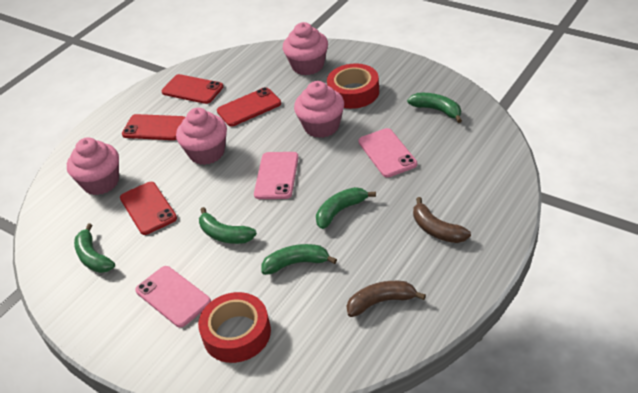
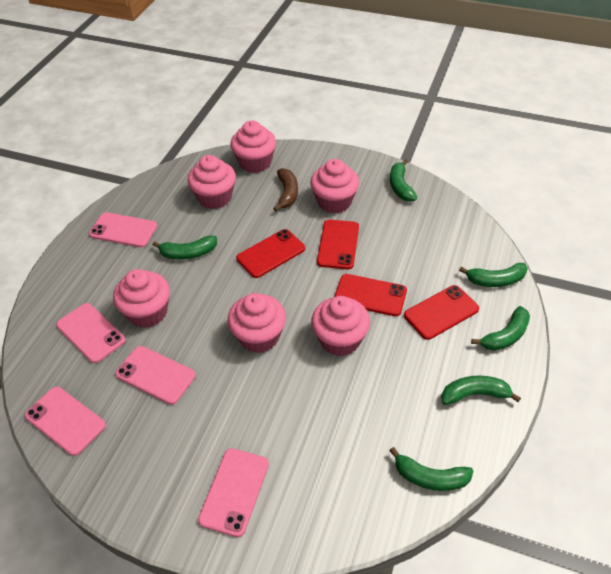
brown banana: 2 -> 1
green banana: 5 -> 6
pink cupcake: 4 -> 6
pink phone: 3 -> 5
red tape: 2 -> 0

